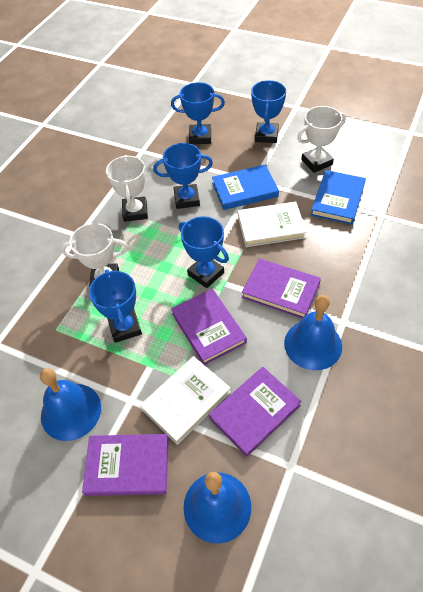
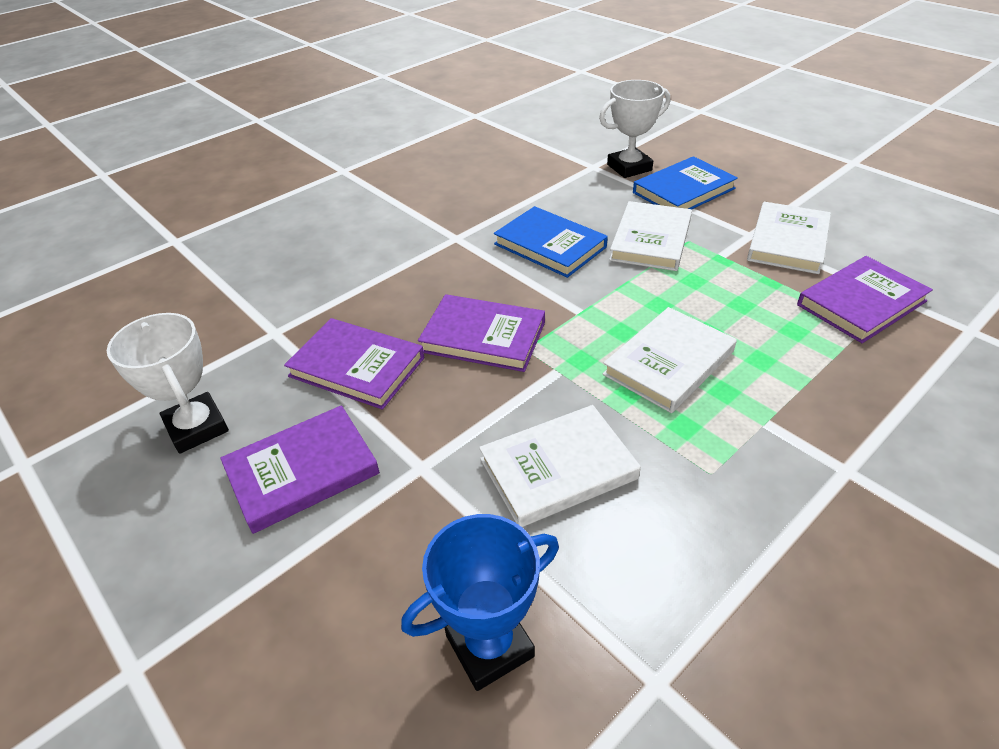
blue bell: 3 -> 0
blue trophy: 5 -> 1
white book: 2 -> 4
white trophy: 3 -> 2

